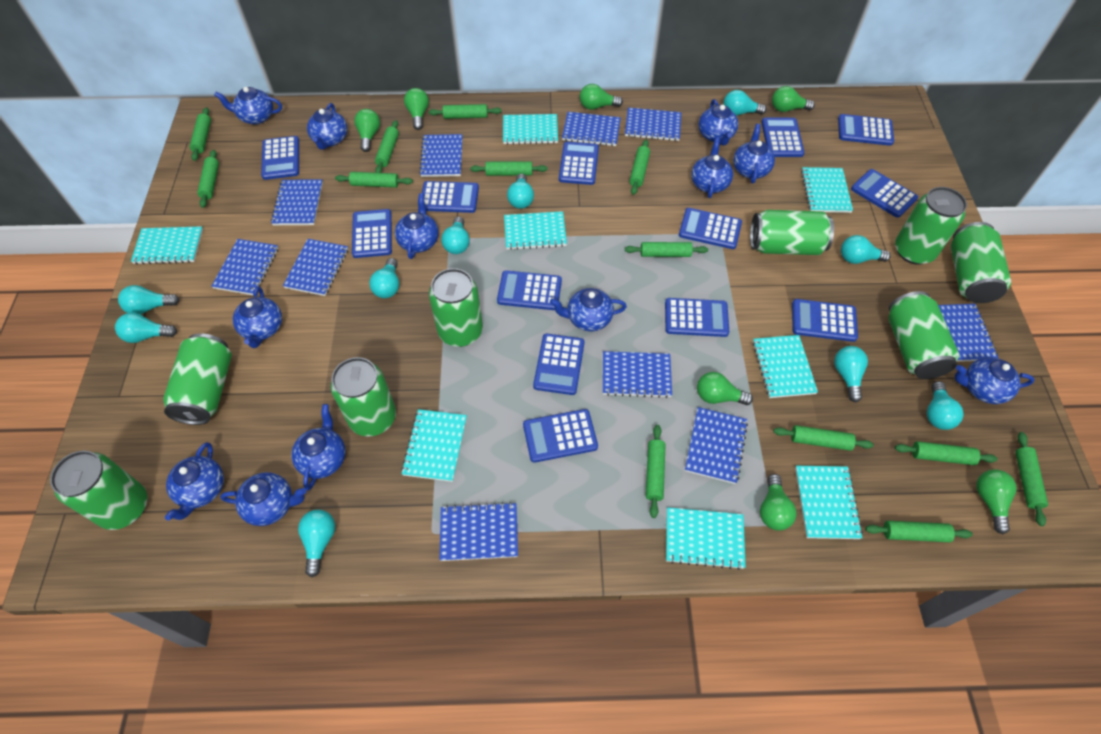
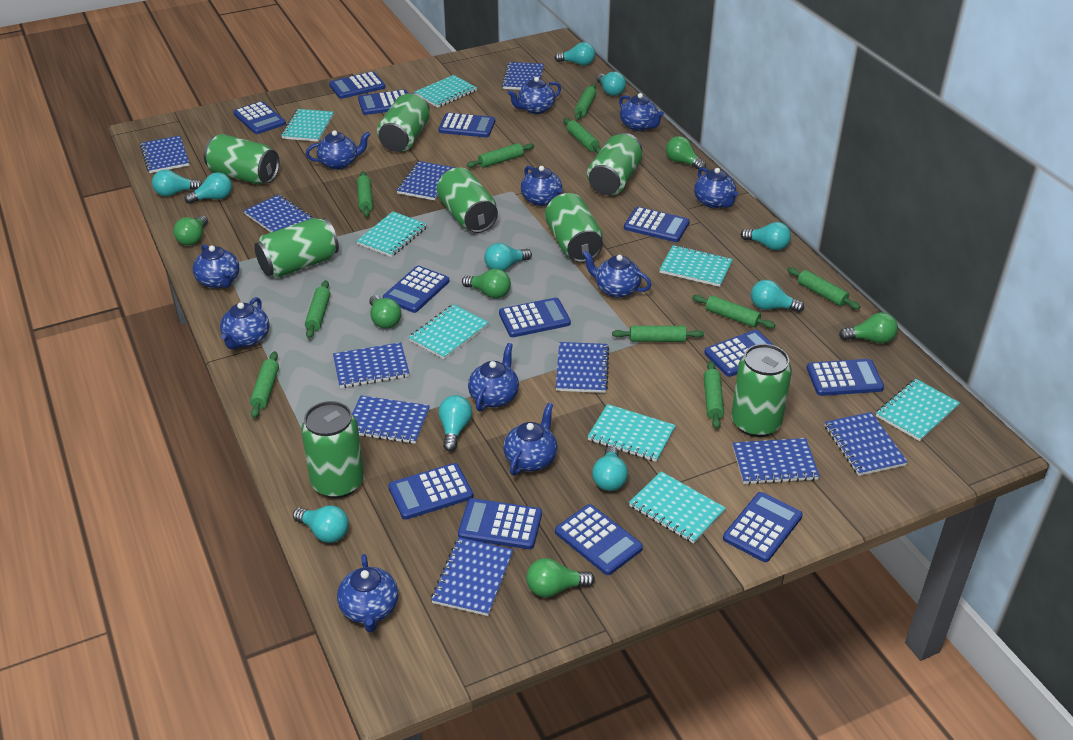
blue teapot: 12 -> 11
green light bulb: 7 -> 6
green rolling pin: 13 -> 10

